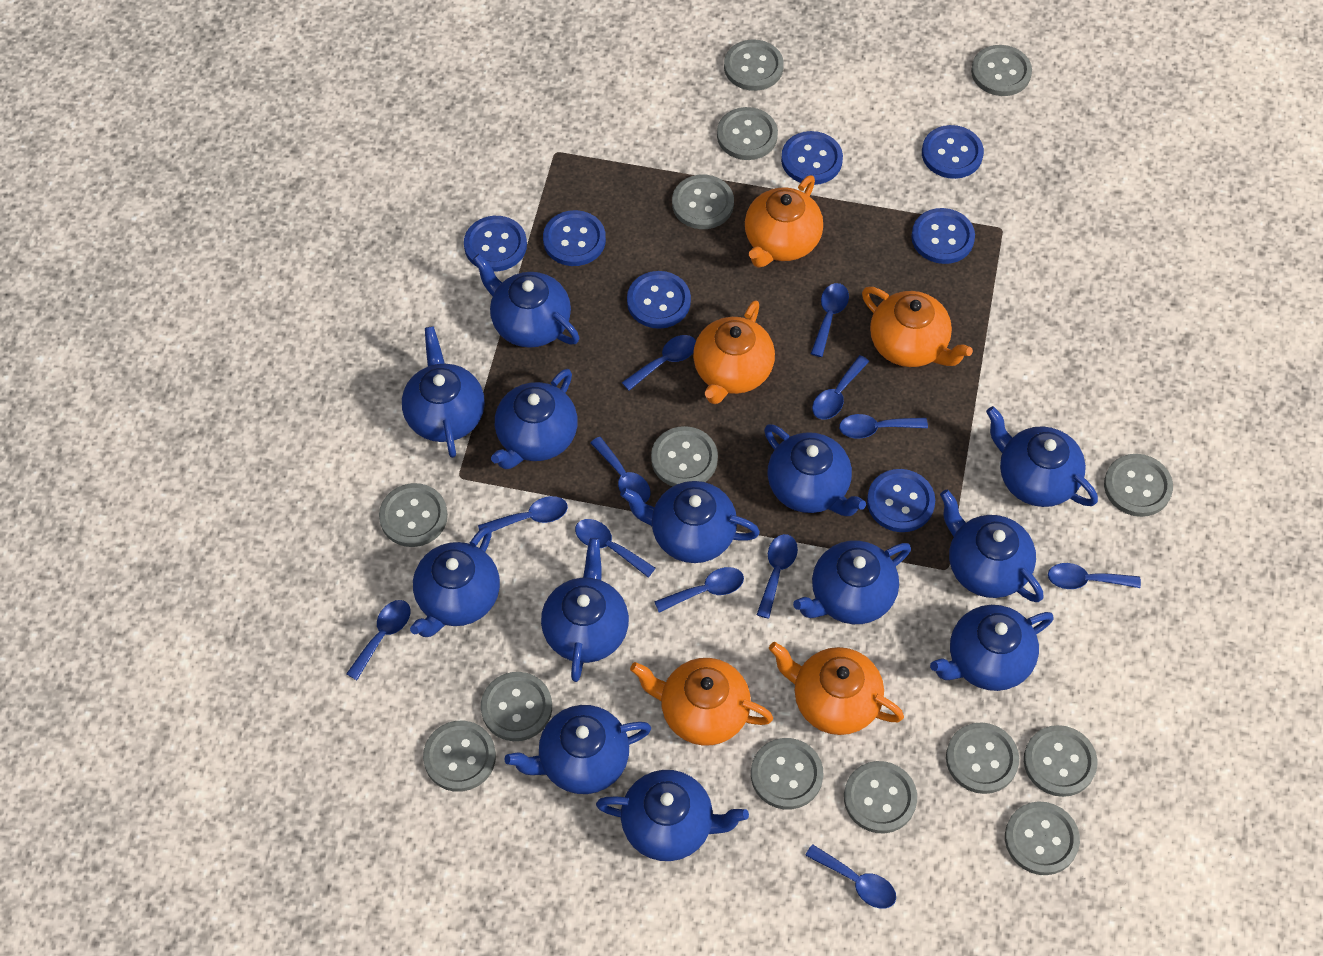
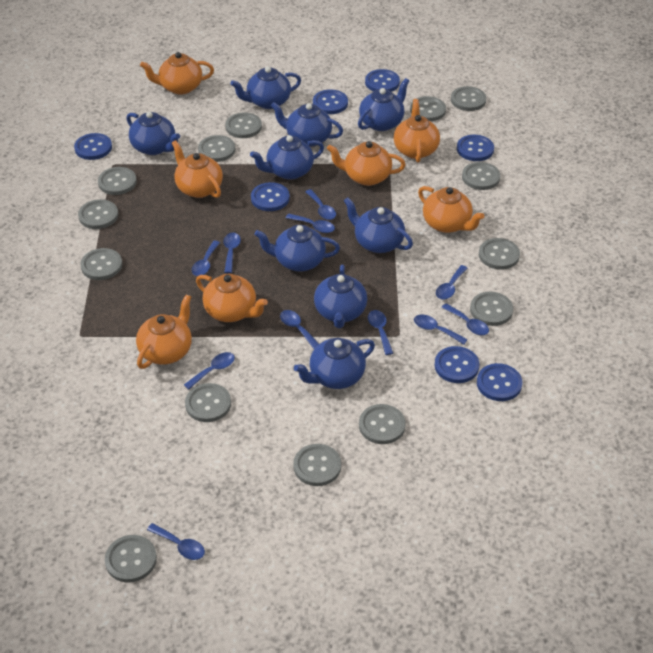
blue spoon: 12 -> 11
blue teapot: 13 -> 9
orange teapot: 5 -> 7

